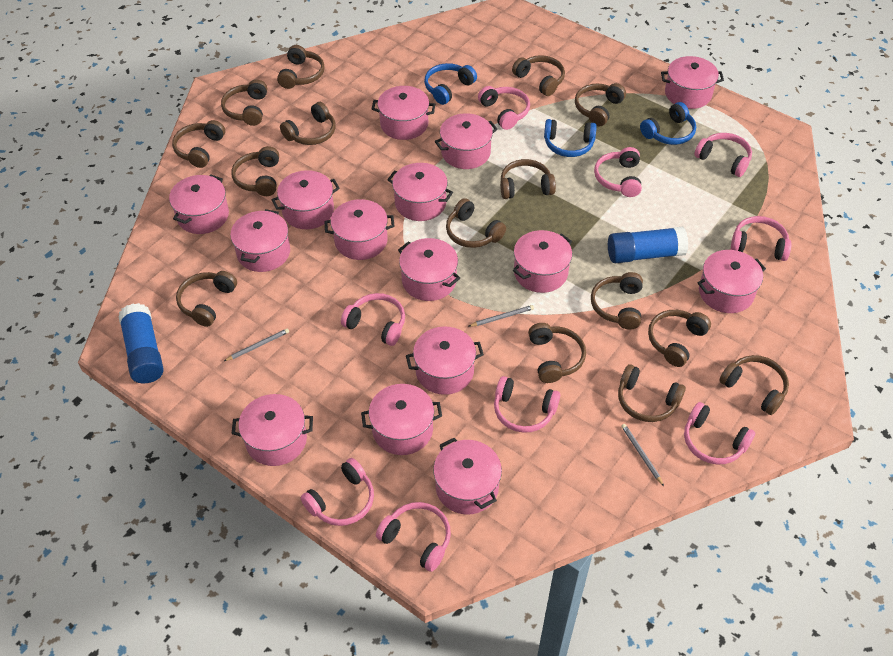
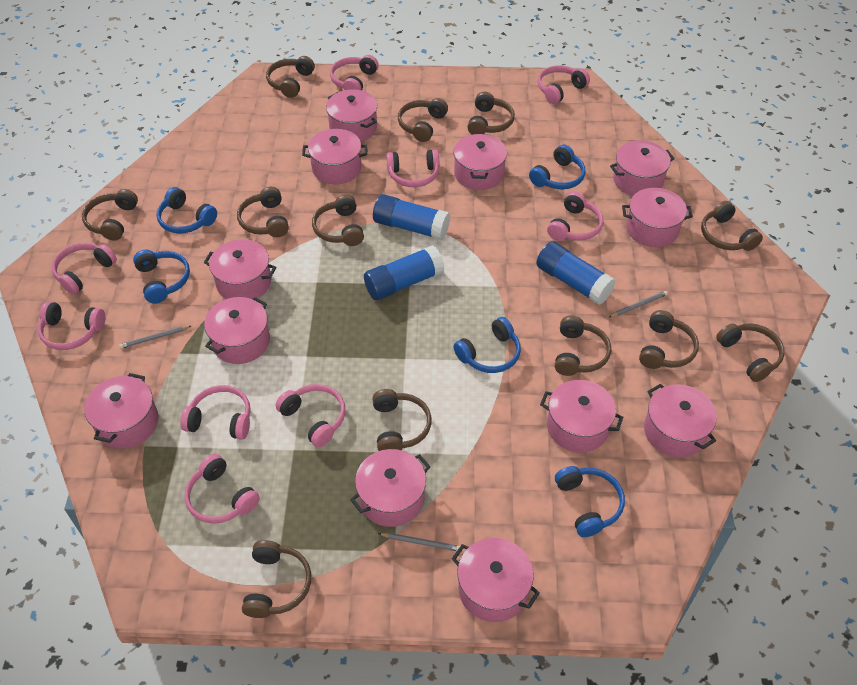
blue glue stick: 2 -> 3
blue headphones: 3 -> 5
brown headphones: 15 -> 12
pink pot: 15 -> 12

